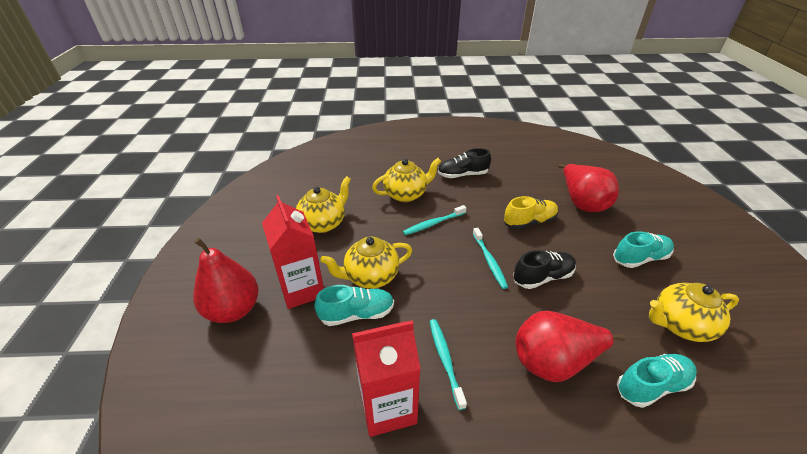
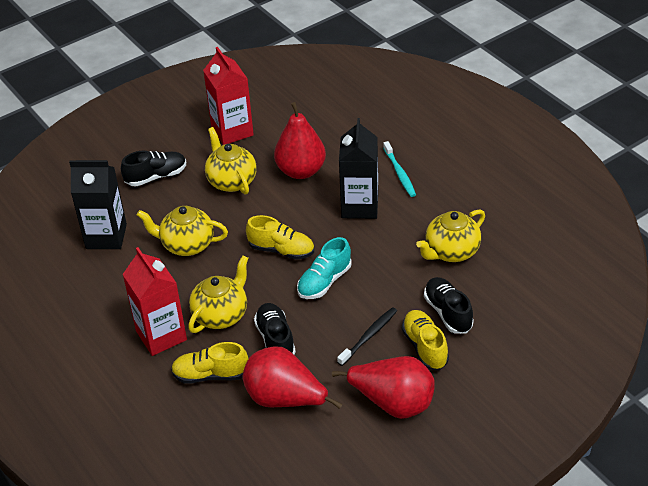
black carton: 0 -> 2
black shoe: 2 -> 3
black toothbrush: 0 -> 1
turquoise shoe: 3 -> 1
turquoise toothbrush: 3 -> 1
yellow shoe: 1 -> 3

